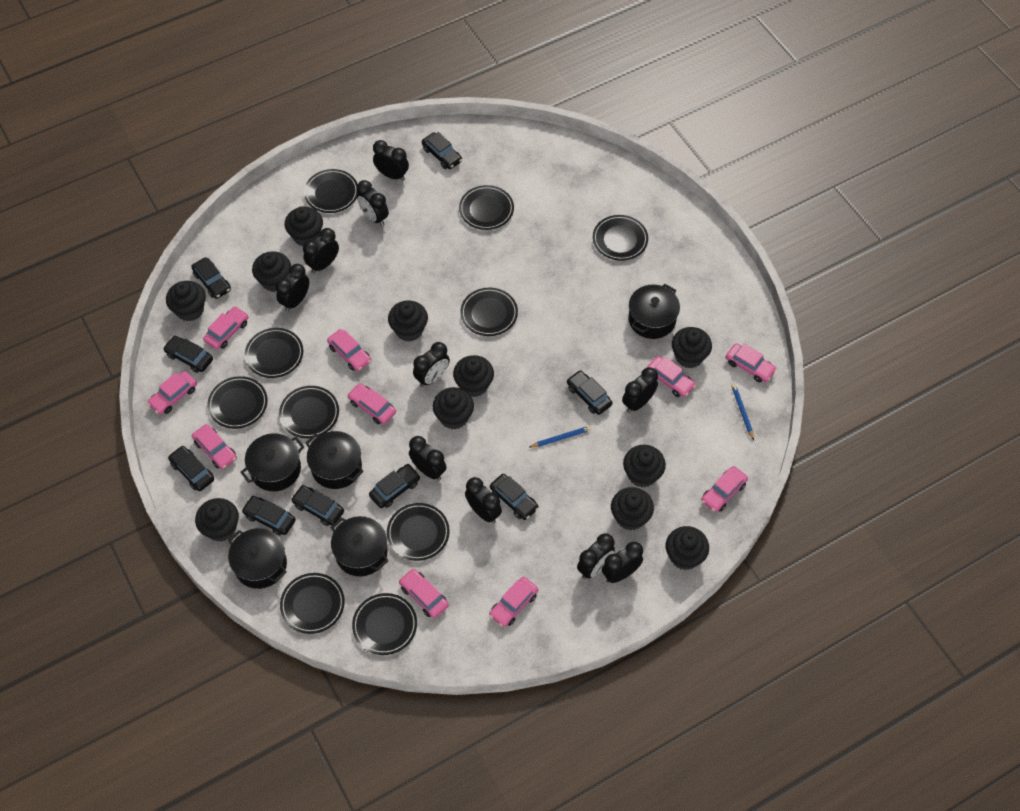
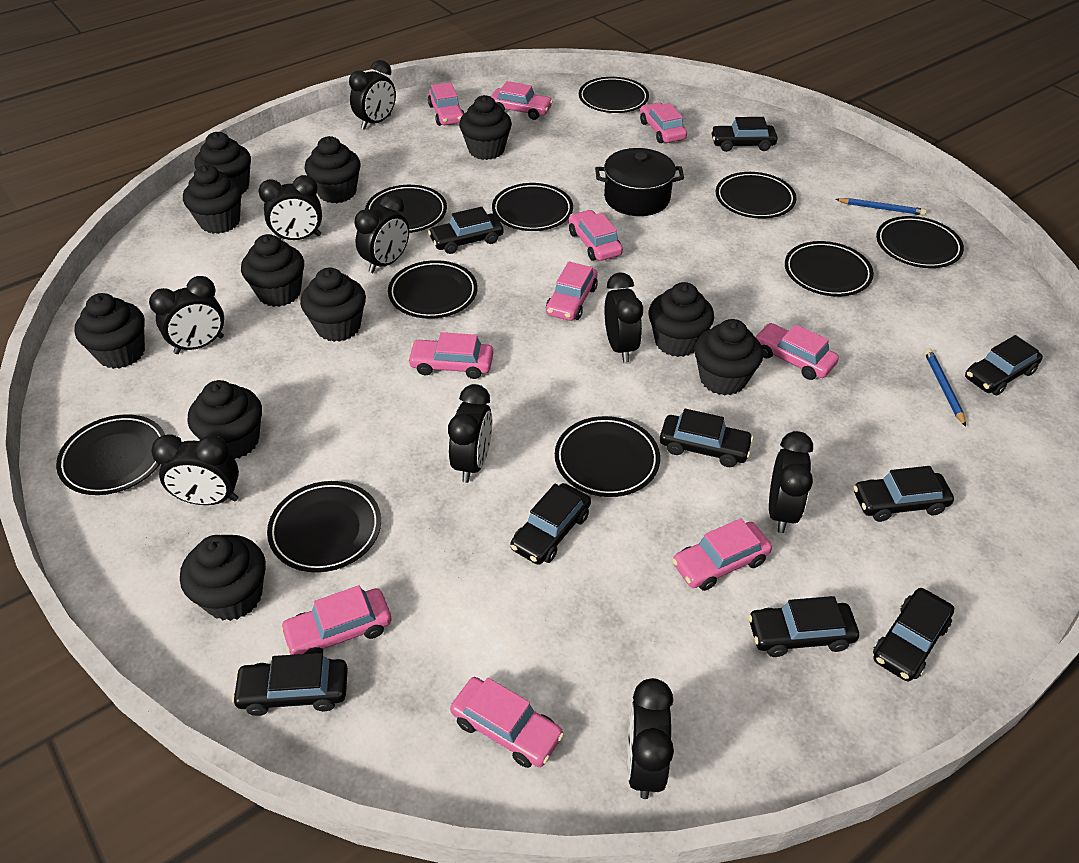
black clock: 10 -> 9
black pot: 5 -> 1

